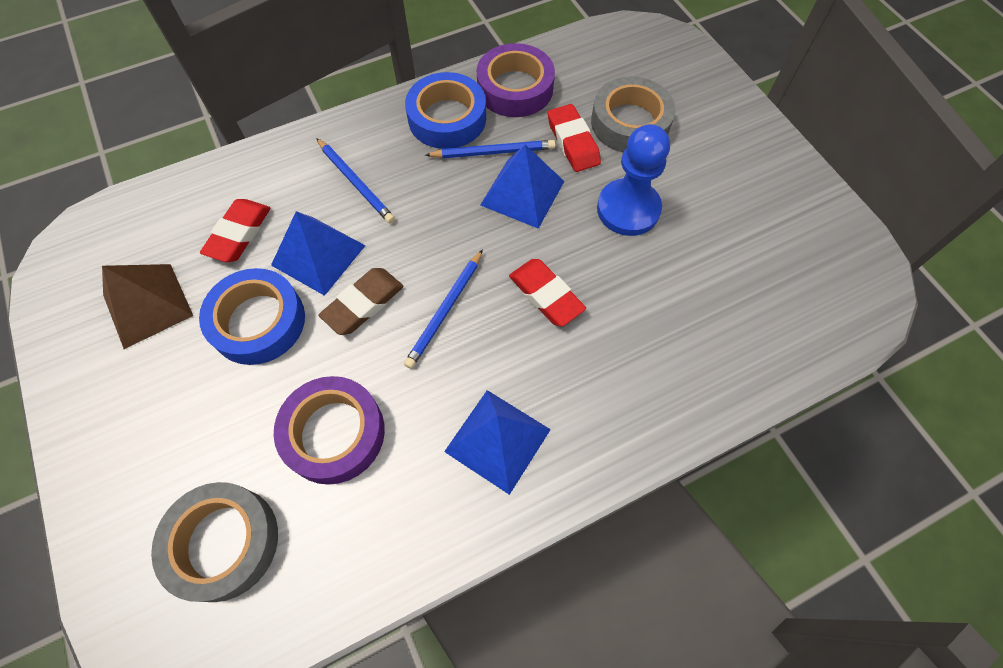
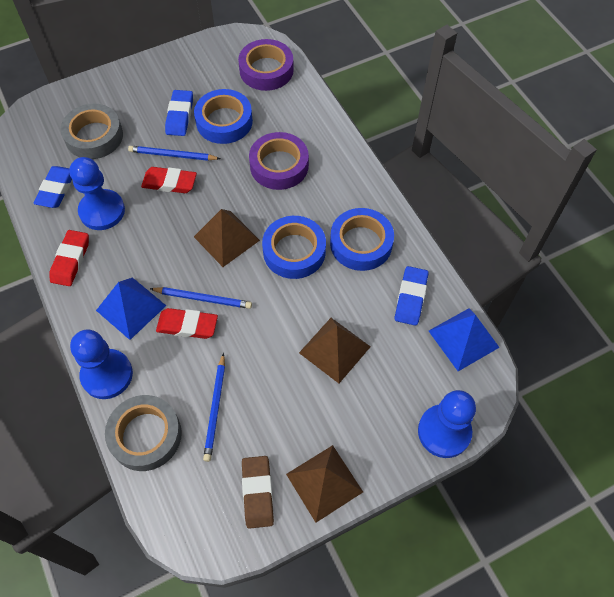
blue eraser: 0 -> 3
blue pawn: 1 -> 3
blue pyramid: 3 -> 2
blue tape: 2 -> 3
brown pyramid: 1 -> 3

